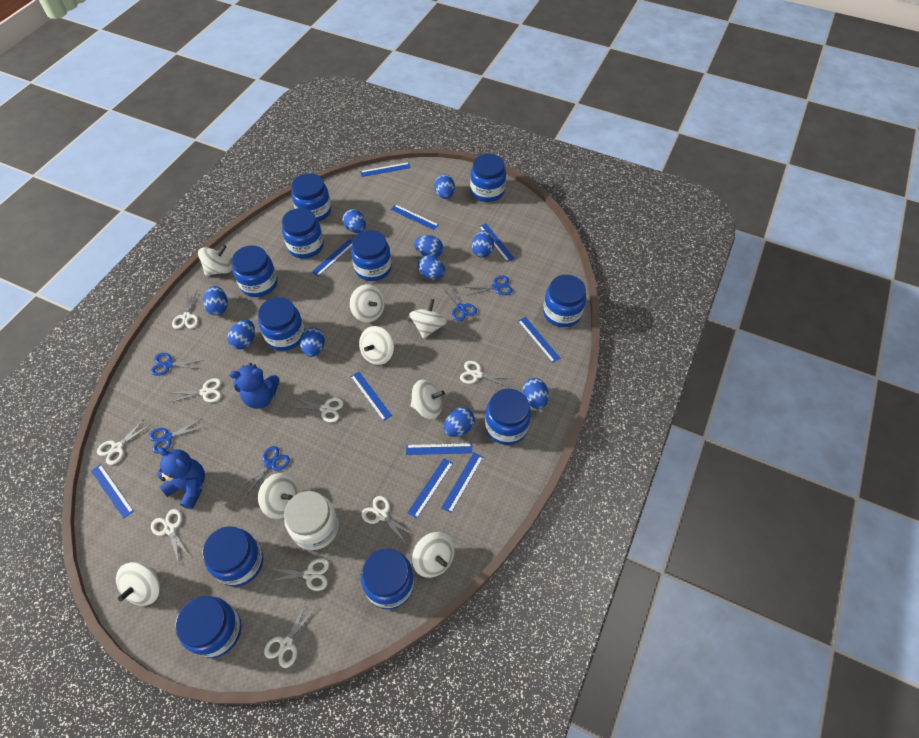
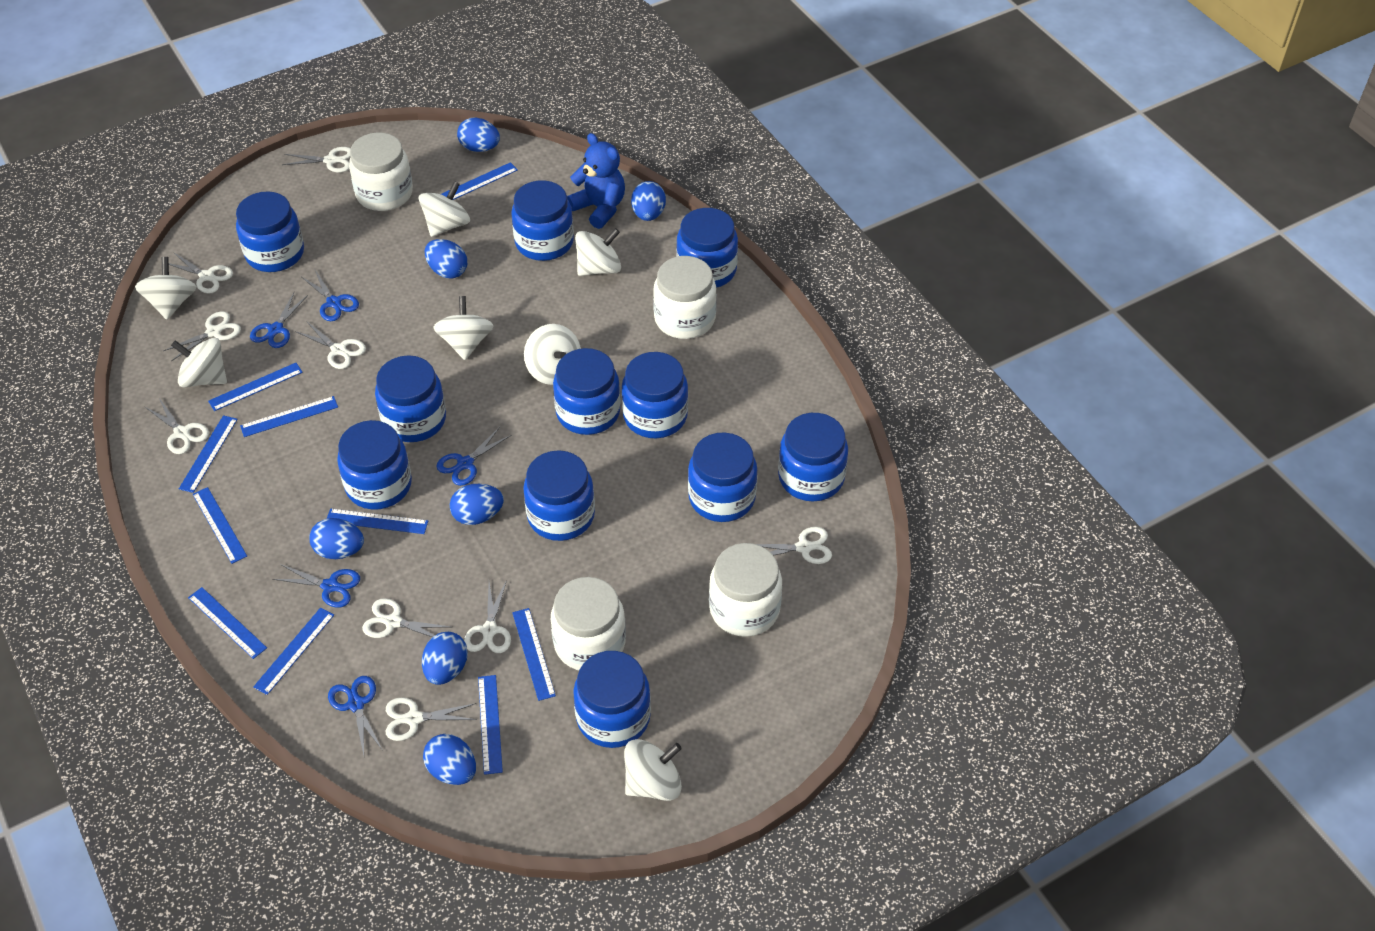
blue egg: 10 -> 7
blue teddy bear: 2 -> 1
white jar: 1 -> 4
white spinning top: 8 -> 7

